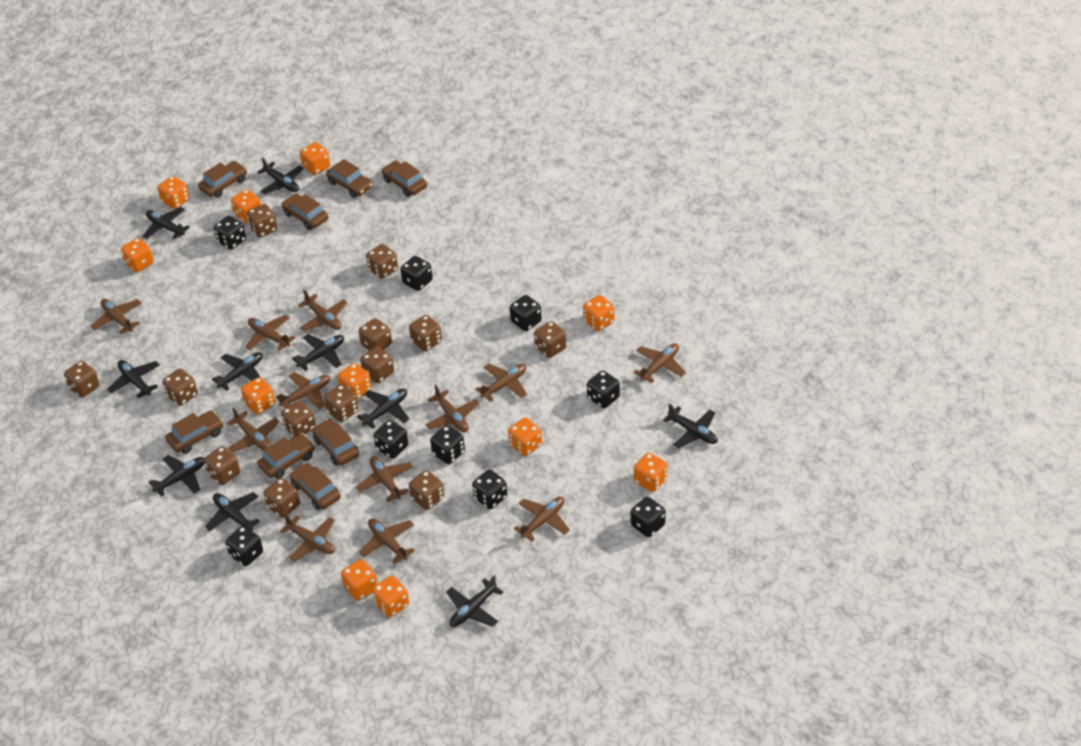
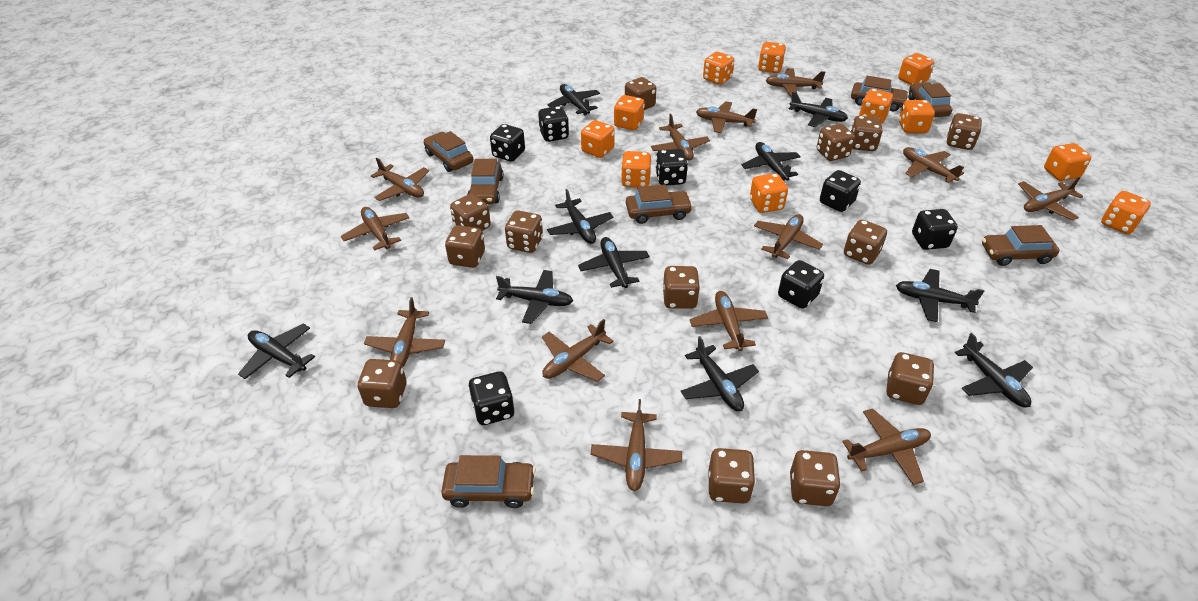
black dice: 9 -> 7
brown car: 8 -> 7
brown plane: 12 -> 13

